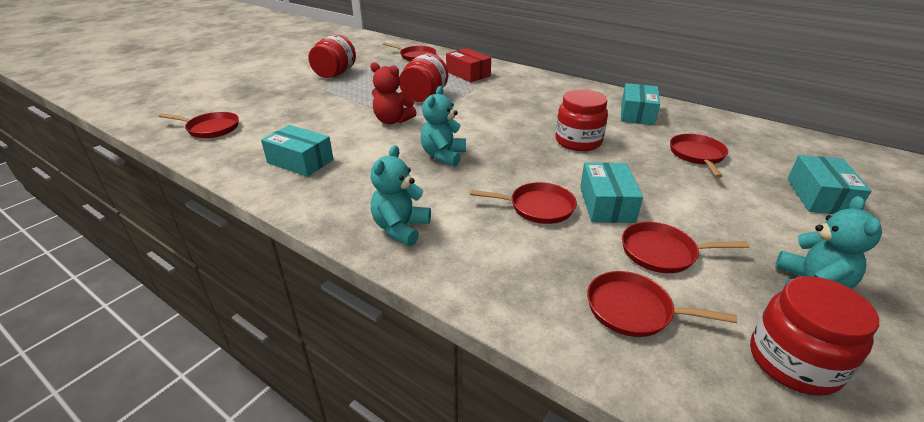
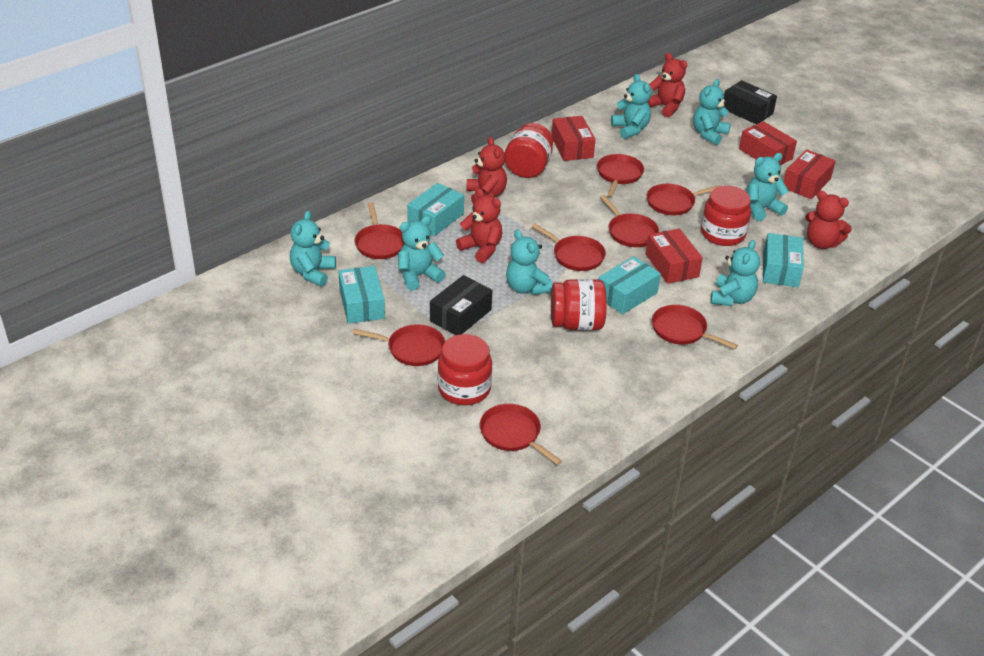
black box: 0 -> 2
red box: 1 -> 4
red pan: 6 -> 8
red teddy bear: 1 -> 4
turquoise teddy bear: 3 -> 7

